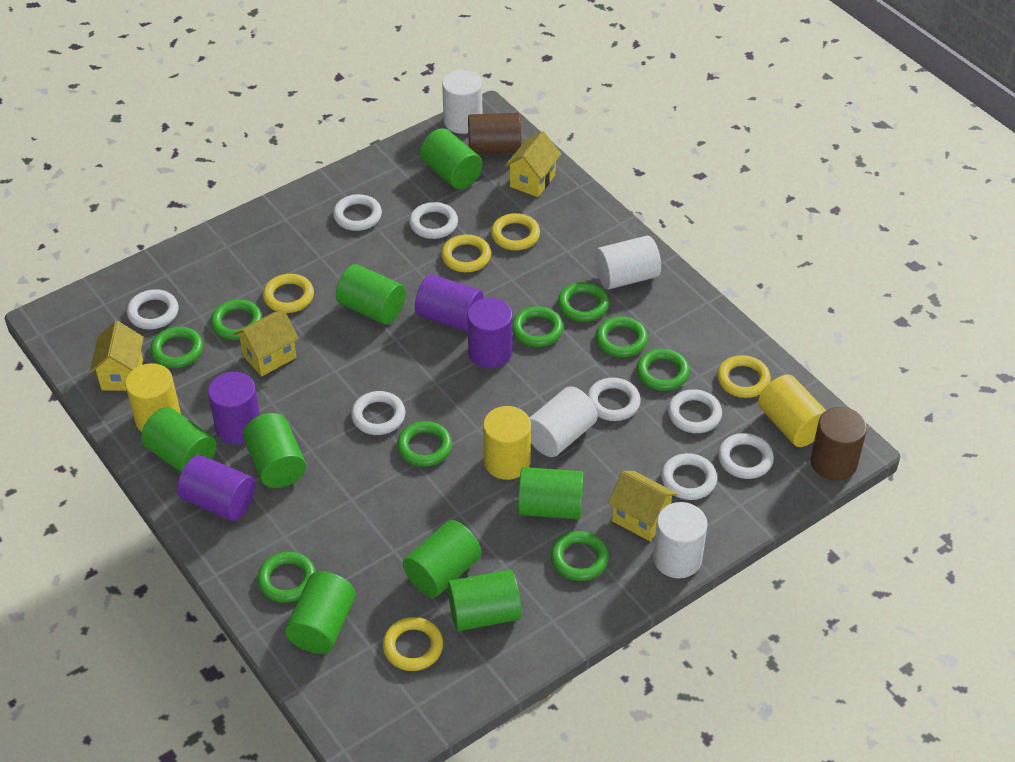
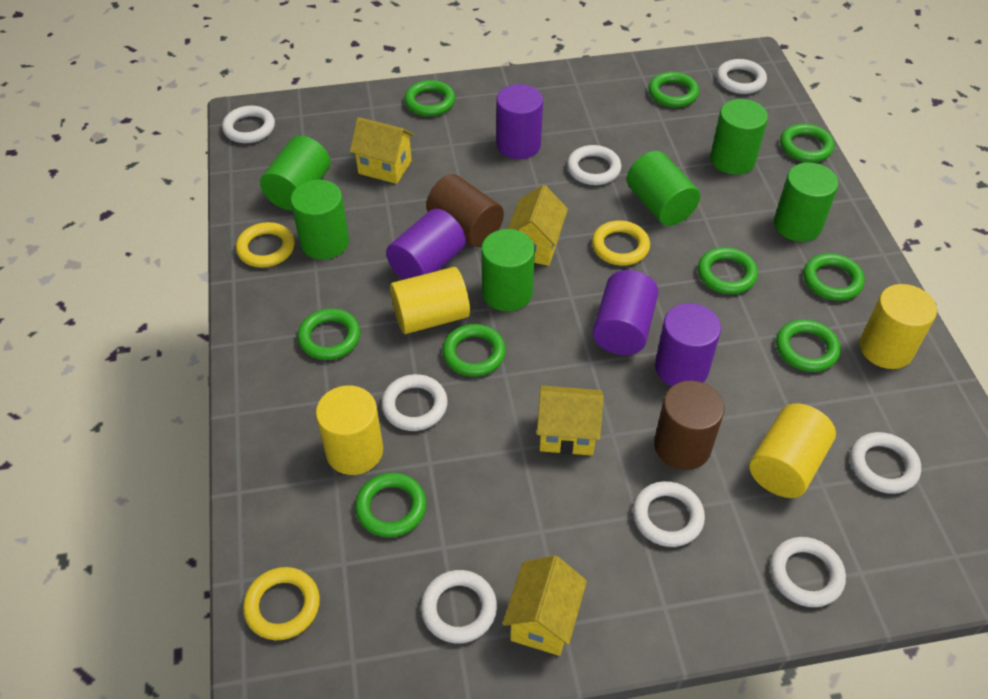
green cylinder: 8 -> 6
white cylinder: 4 -> 0
yellow cylinder: 3 -> 4
yellow ring: 5 -> 3

